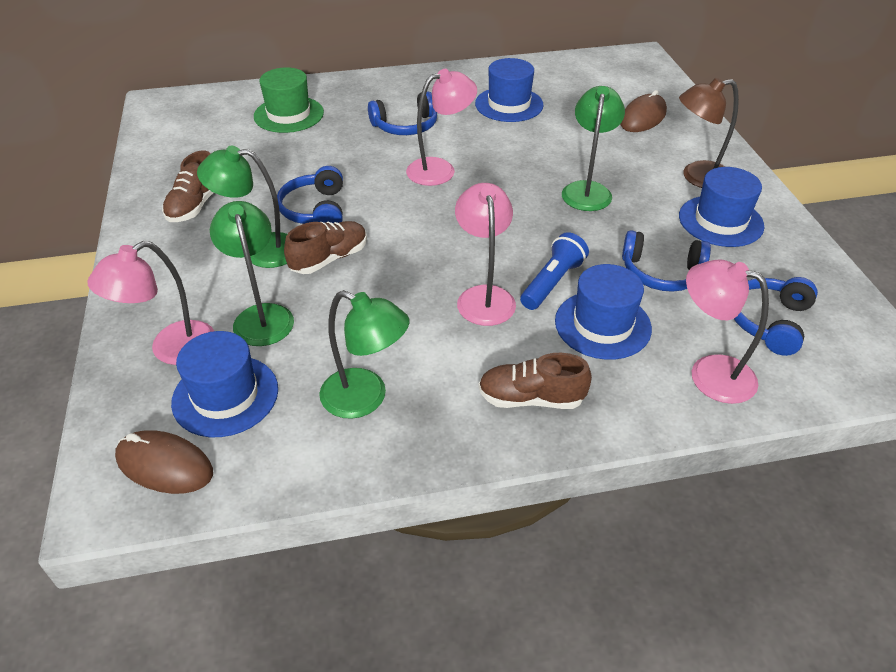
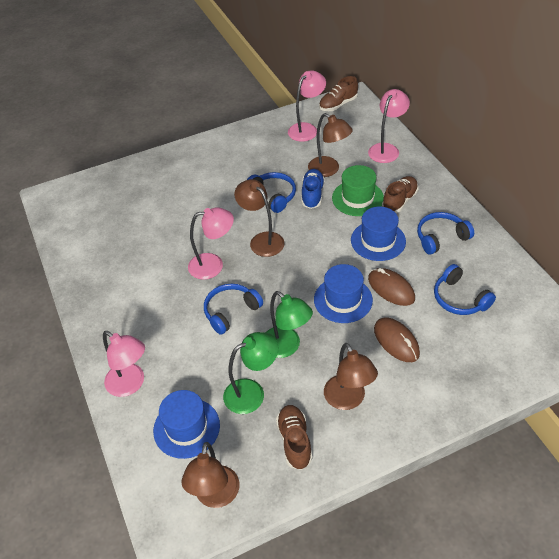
blue flashlight: 1 -> 0
blue hat: 4 -> 3
blue shoe: 0 -> 1
brown lamp: 1 -> 4
green lamp: 4 -> 2

